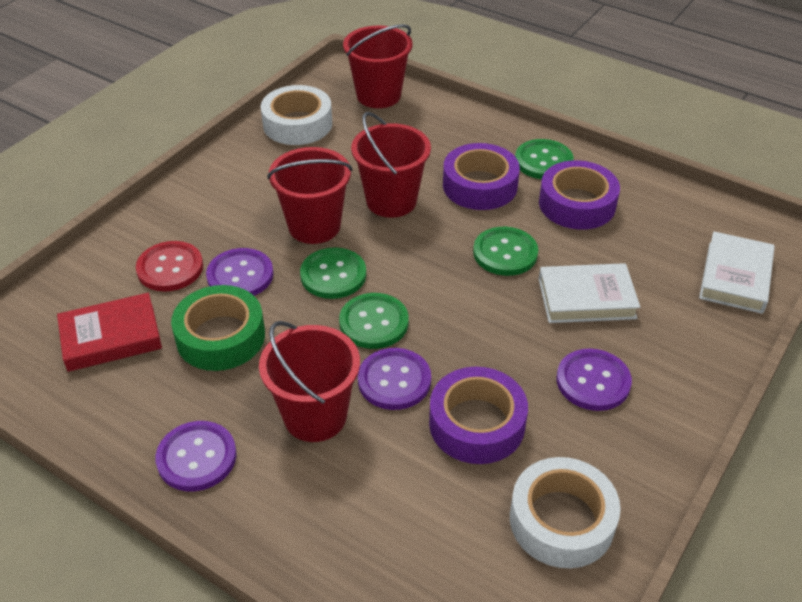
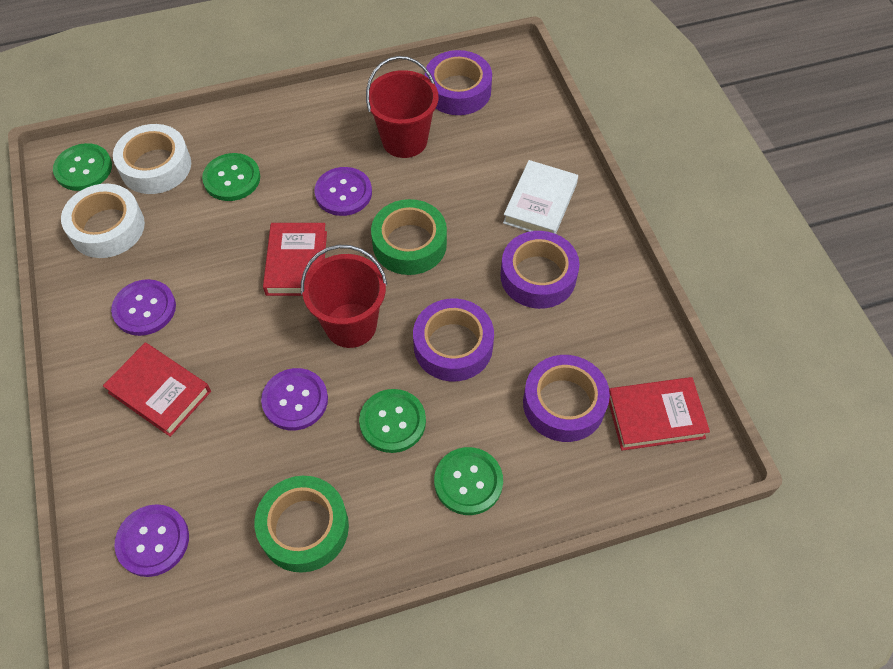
green tape: 1 -> 2
purple tape: 3 -> 4
red book: 1 -> 3
red bucket: 4 -> 2
red button: 1 -> 0
white book: 2 -> 1

